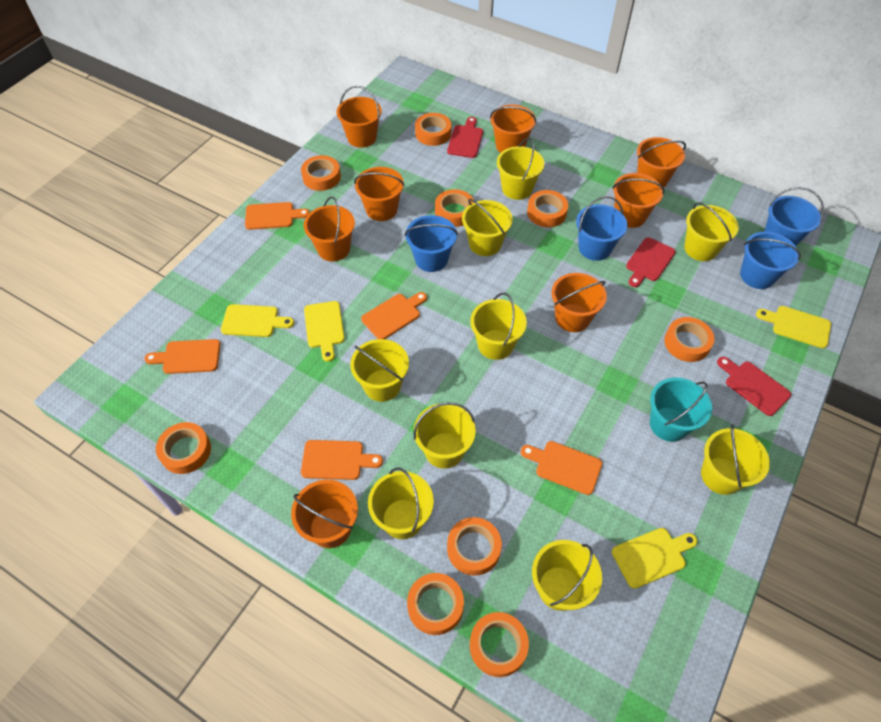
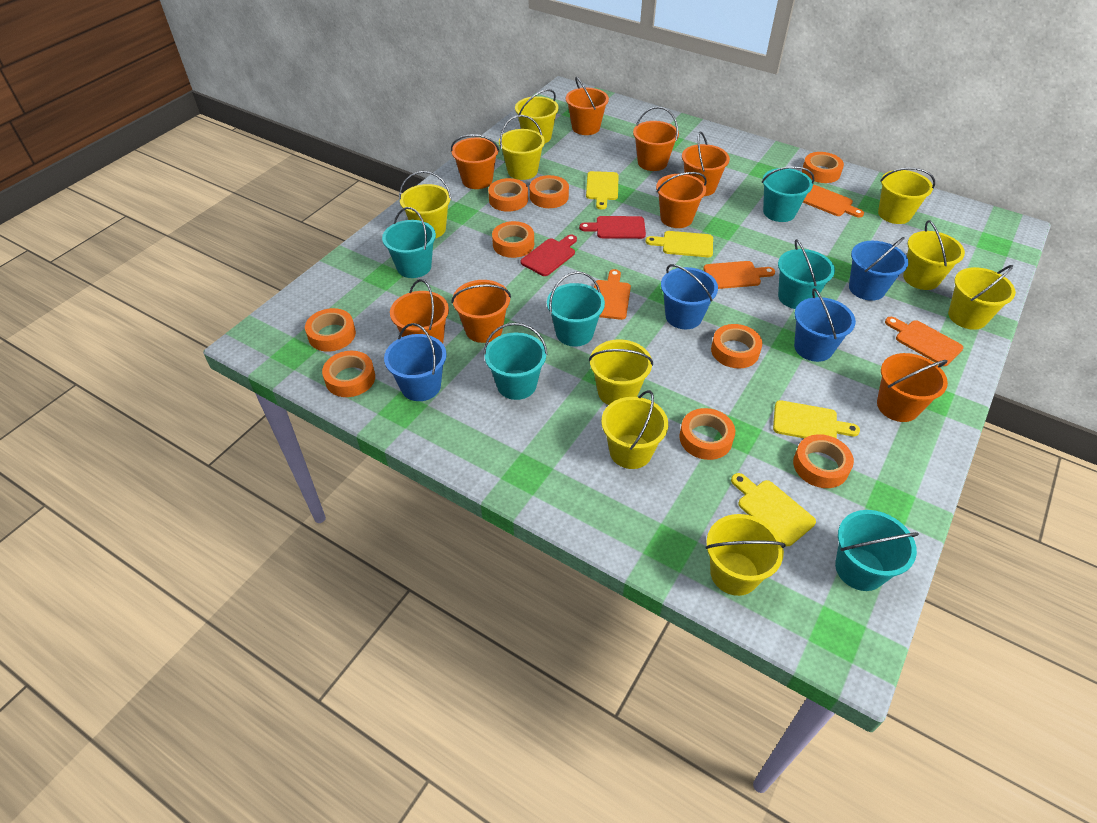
orange cutting board: 5 -> 4
red cutting board: 3 -> 2
turquoise bucket: 1 -> 6

